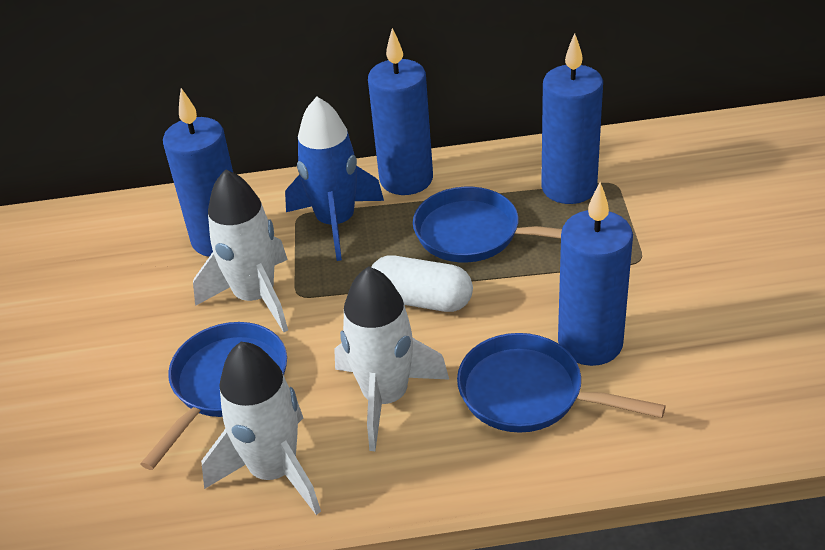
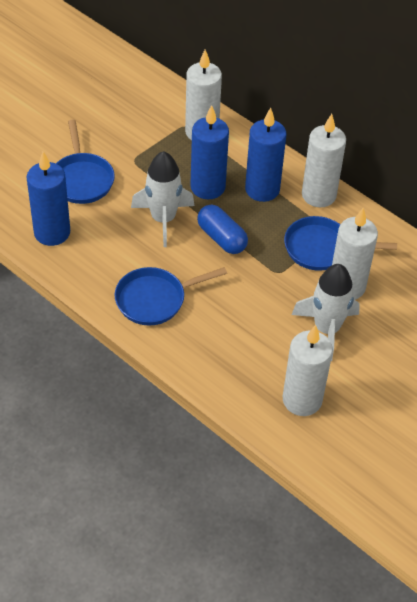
blue candle: 4 -> 3
blue capsule: 0 -> 1
blue rocket: 1 -> 0
white candle: 0 -> 4
white capsule: 1 -> 0
white rocket: 3 -> 2

